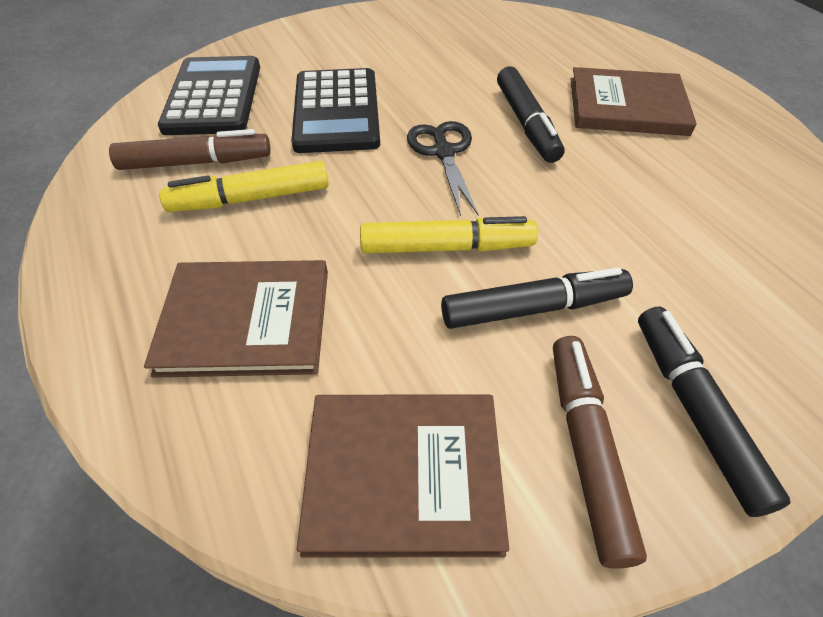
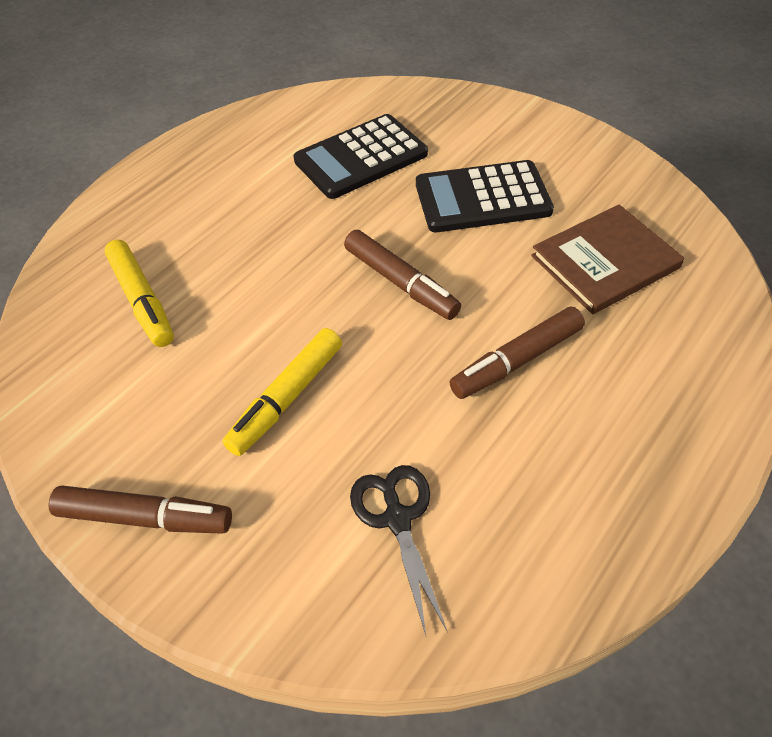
black marker: 3 -> 0
brown book: 3 -> 1
brown marker: 2 -> 3

